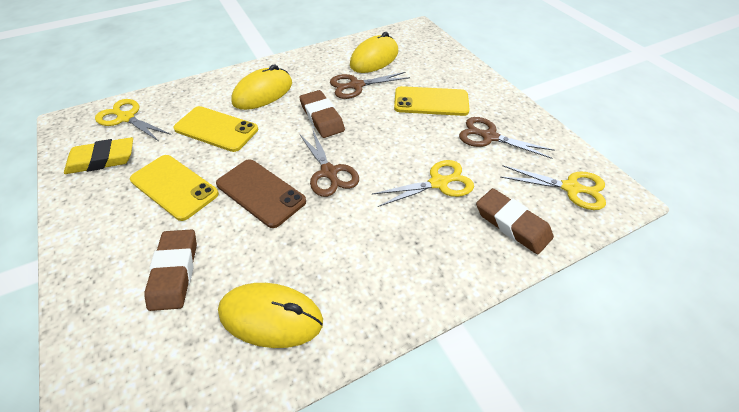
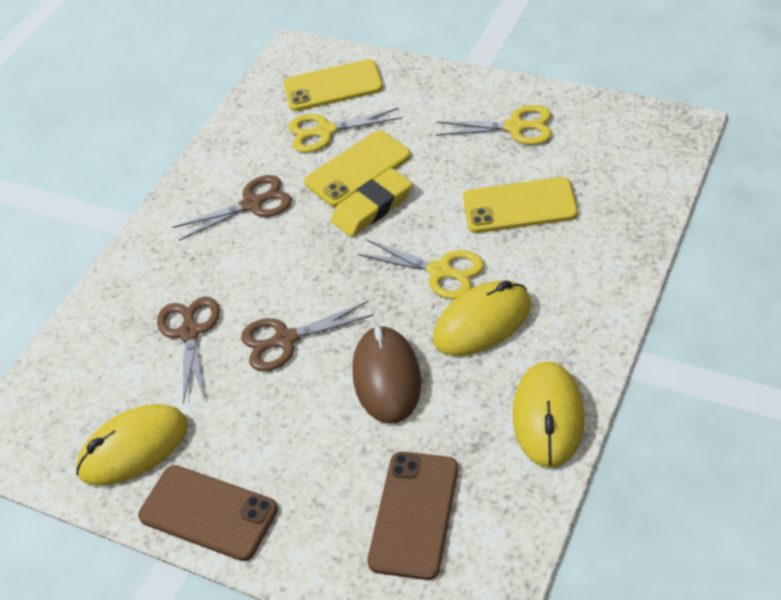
brown eraser: 3 -> 0
brown mouse: 0 -> 1
brown phone: 1 -> 2

